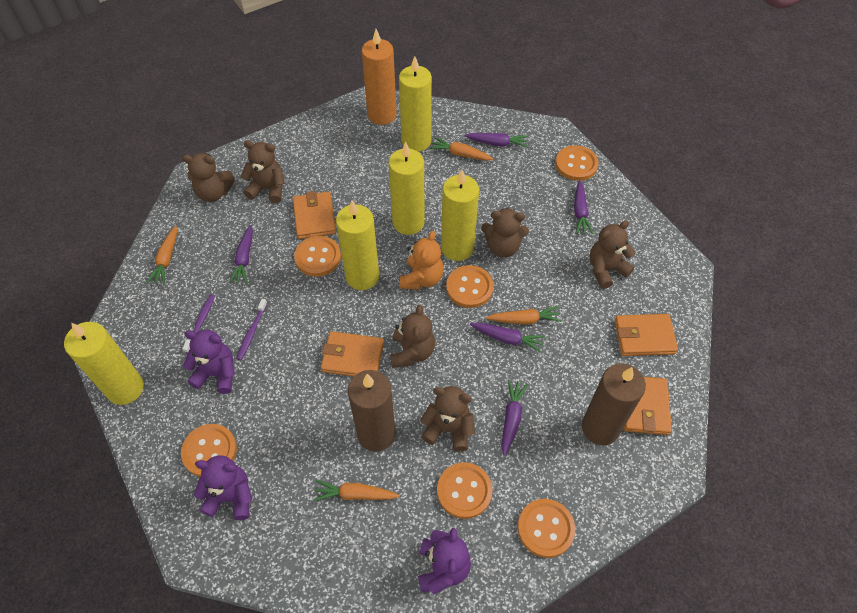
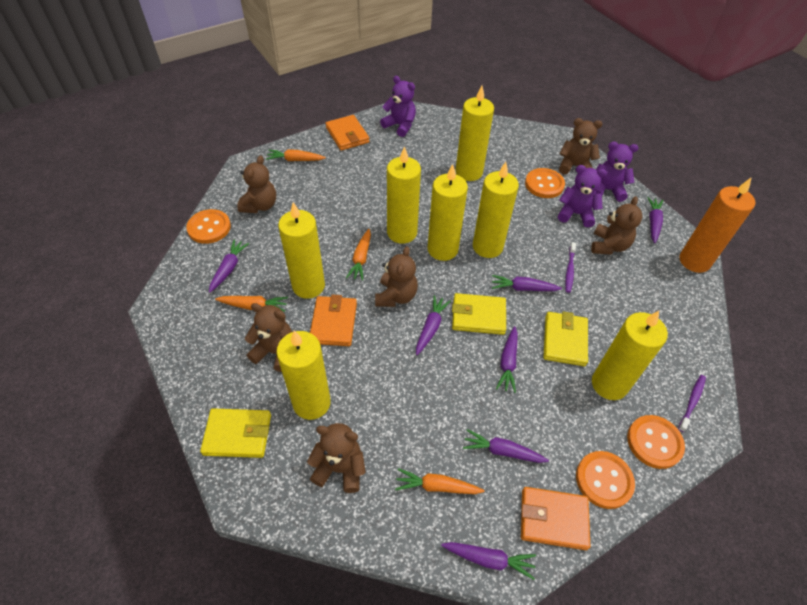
brown candle: 2 -> 0
orange button: 6 -> 4
orange teddy bear: 1 -> 0
orange wallet: 4 -> 3
purple carrot: 5 -> 7
yellow candle: 5 -> 7
yellow wallet: 0 -> 3

